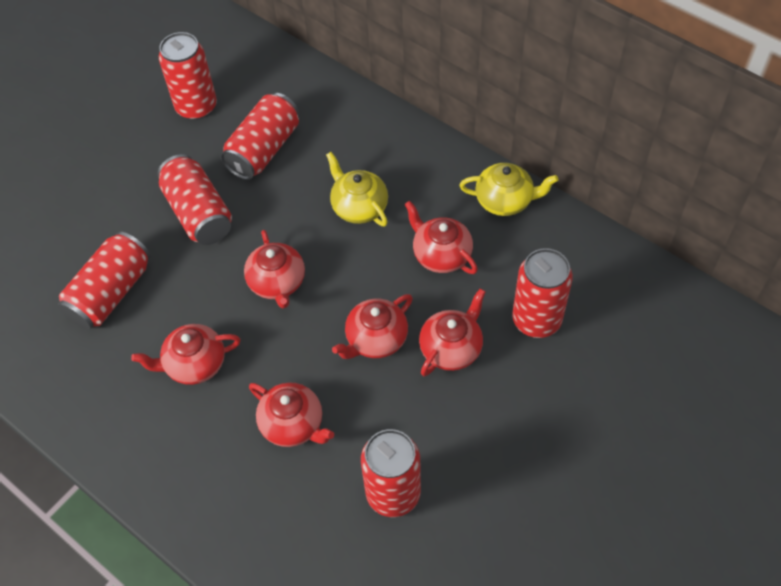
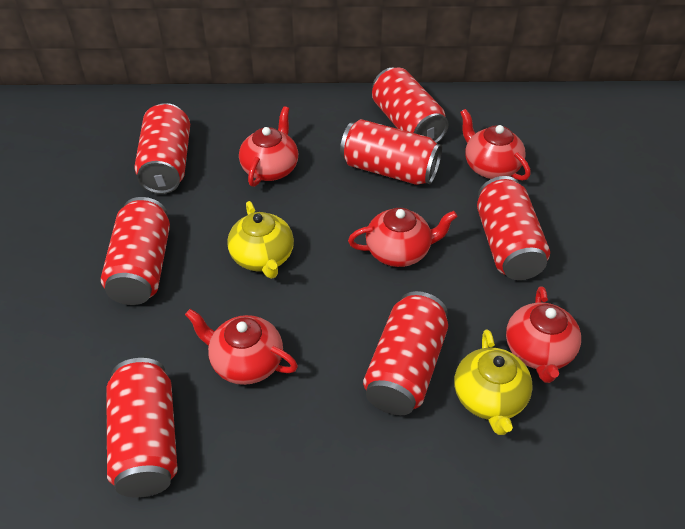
red can: 6 -> 7
red teapot: 6 -> 5

